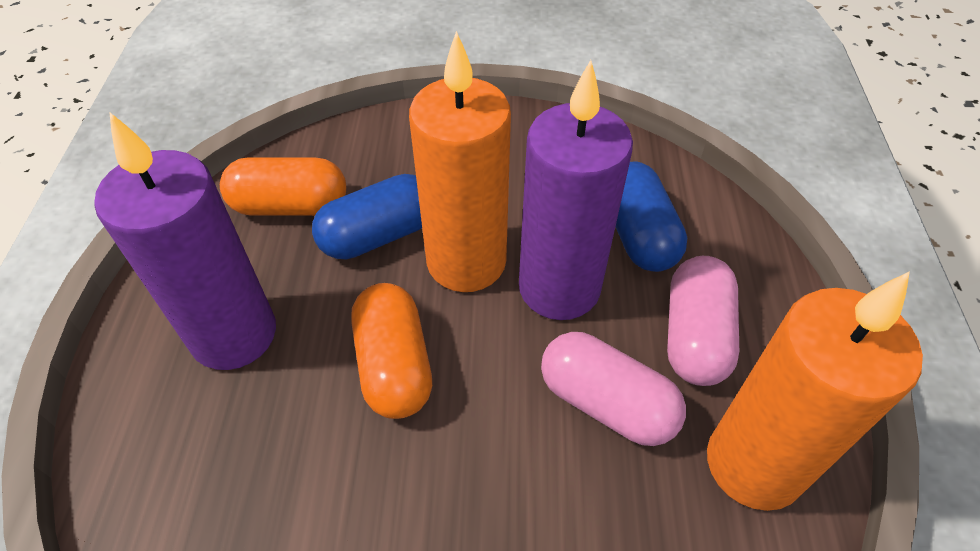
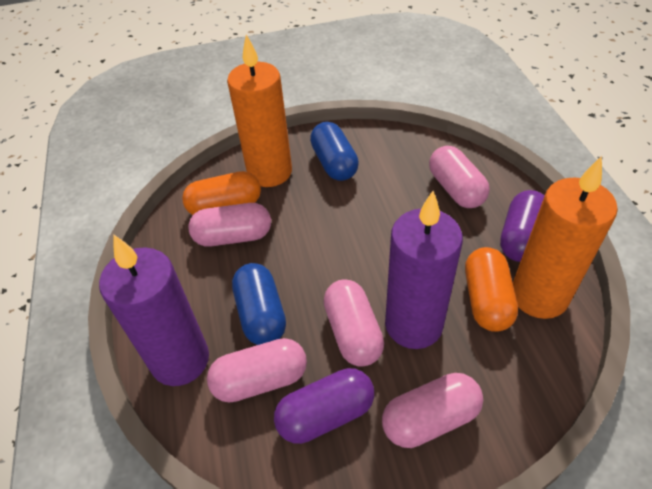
pink capsule: 2 -> 5
purple capsule: 0 -> 2

